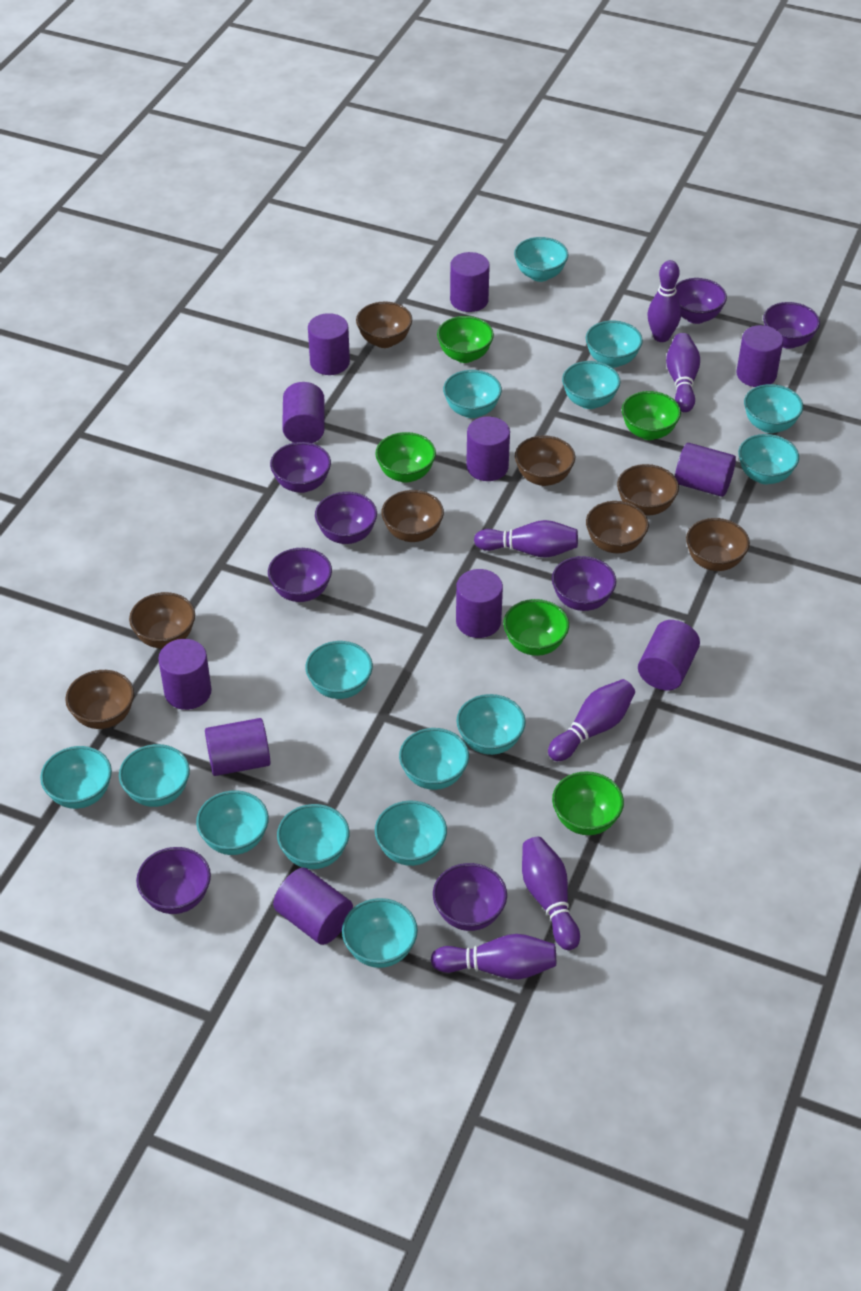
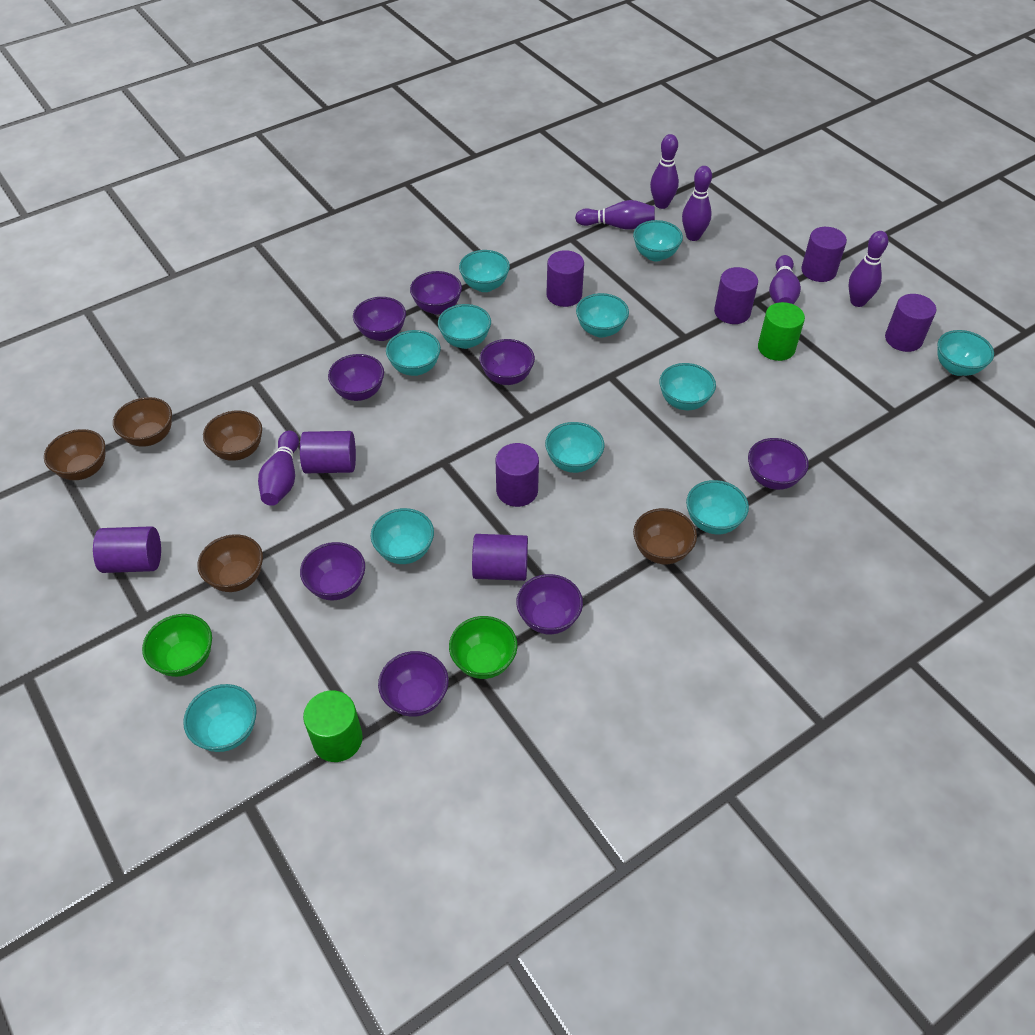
brown bowl: 8 -> 5
green bowl: 5 -> 2
green cylinder: 0 -> 2
purple cylinder: 11 -> 8
turquoise bowl: 15 -> 11

